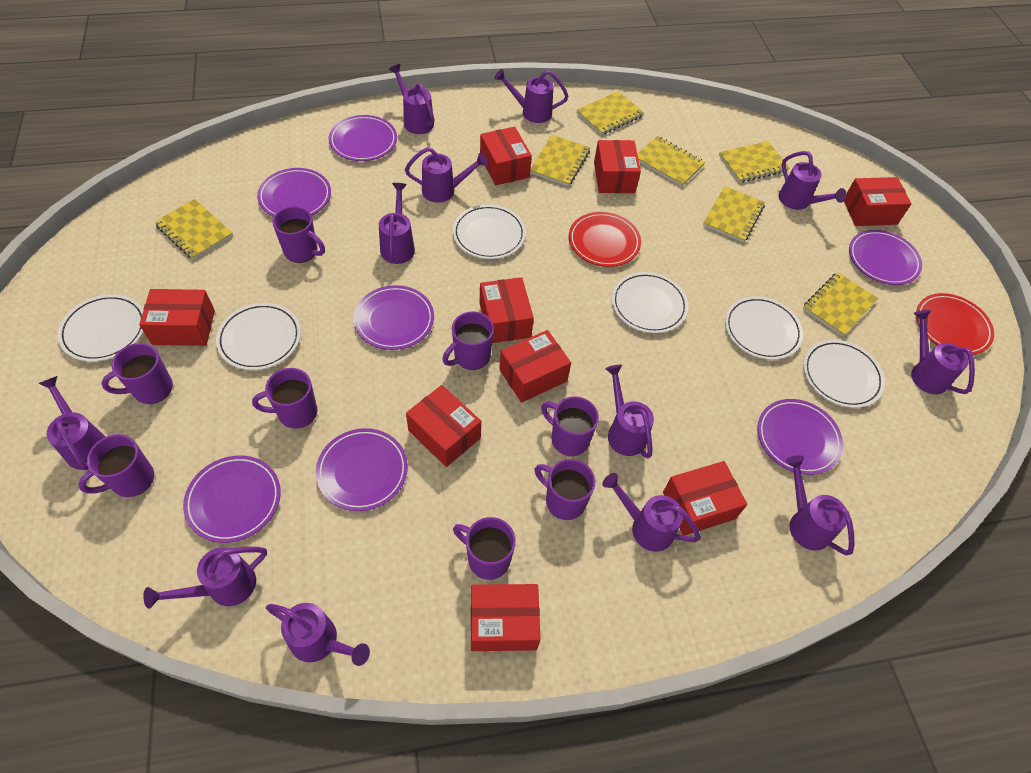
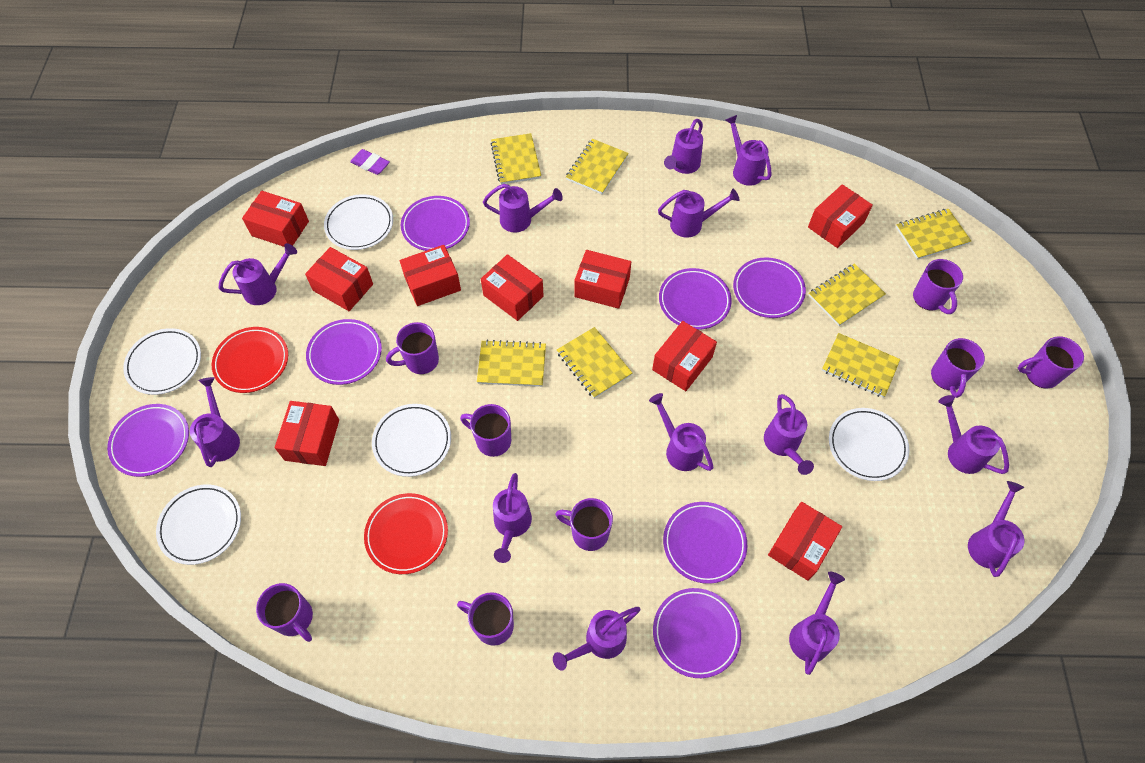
purple eraser: 0 -> 1
purple watering can: 12 -> 13
white plate: 6 -> 5

